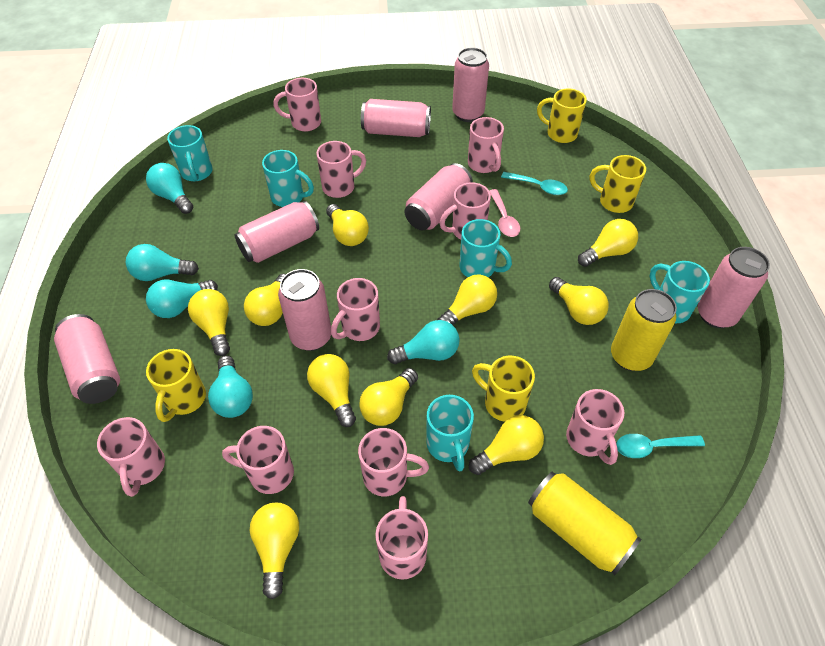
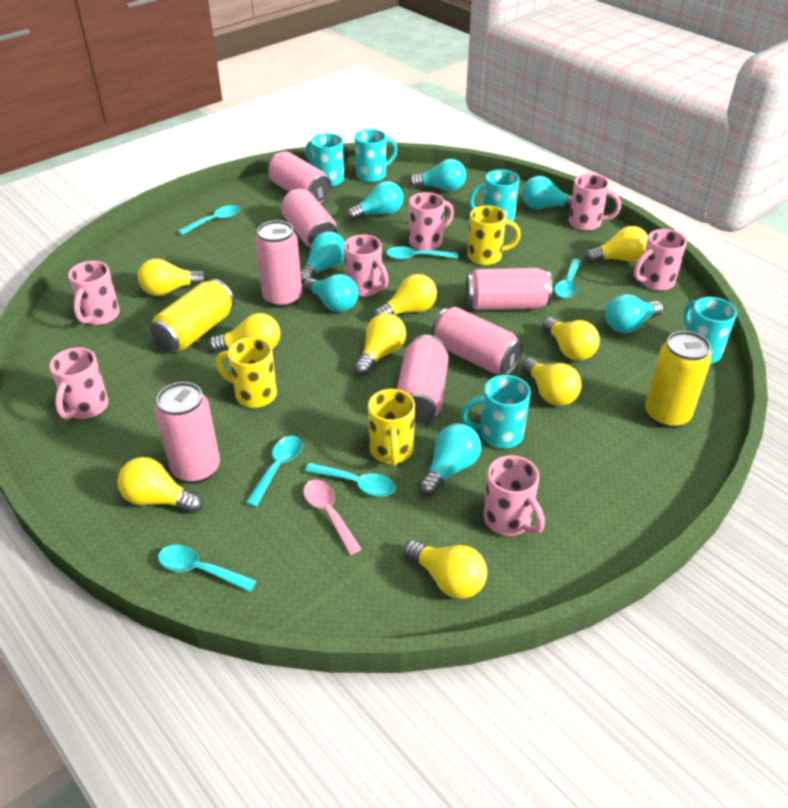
pink mug: 10 -> 7
turquoise light bulb: 5 -> 7
turquoise spoon: 2 -> 6
yellow light bulb: 10 -> 9
yellow mug: 4 -> 3

